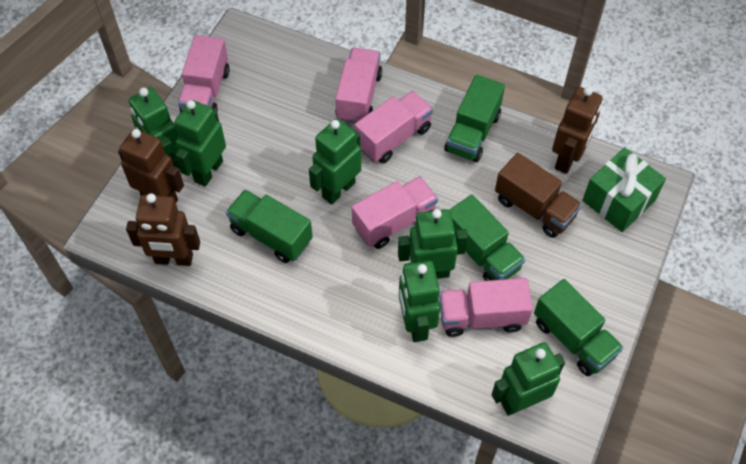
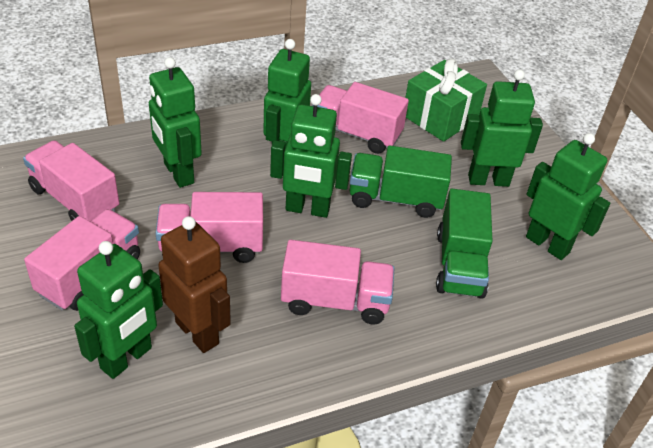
brown robot: 3 -> 1
brown truck: 1 -> 0
green truck: 4 -> 2

